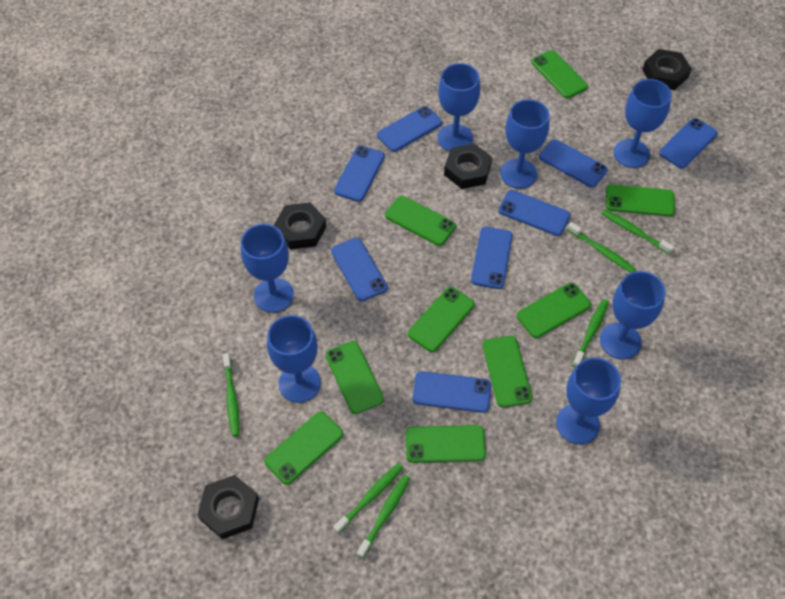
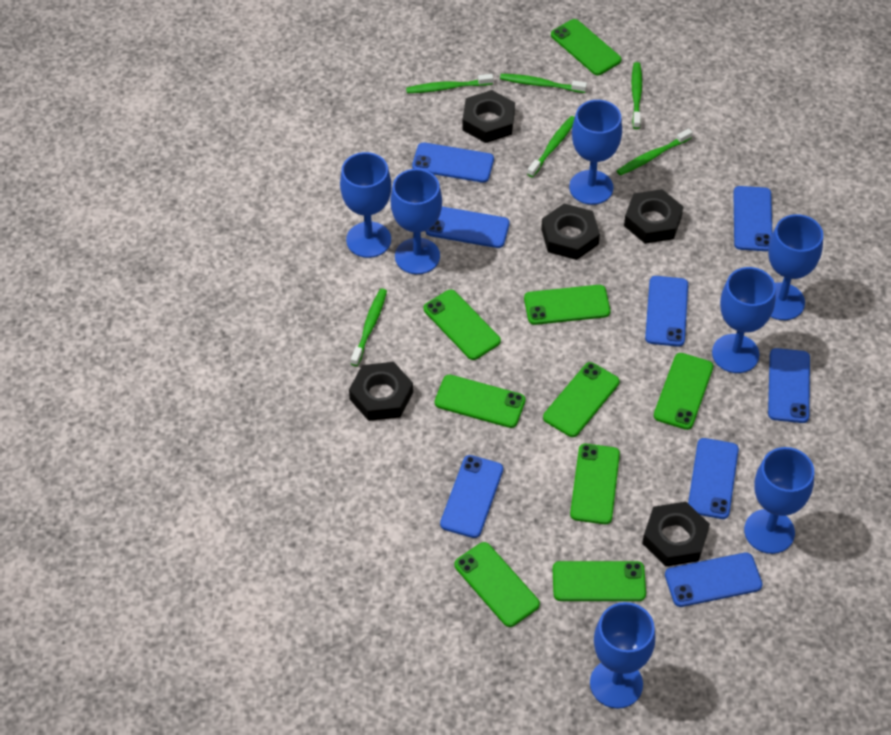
black nut: 4 -> 5

